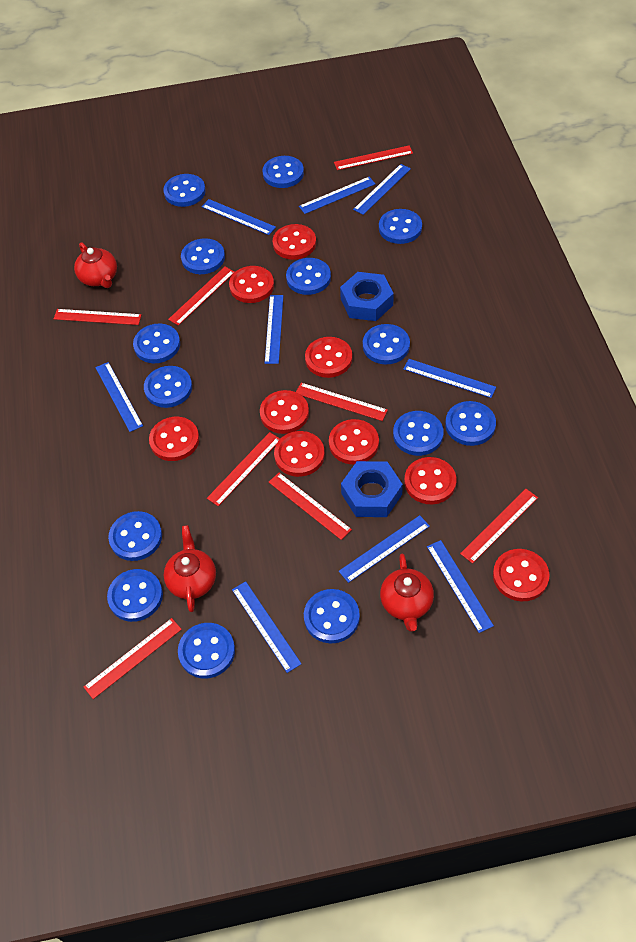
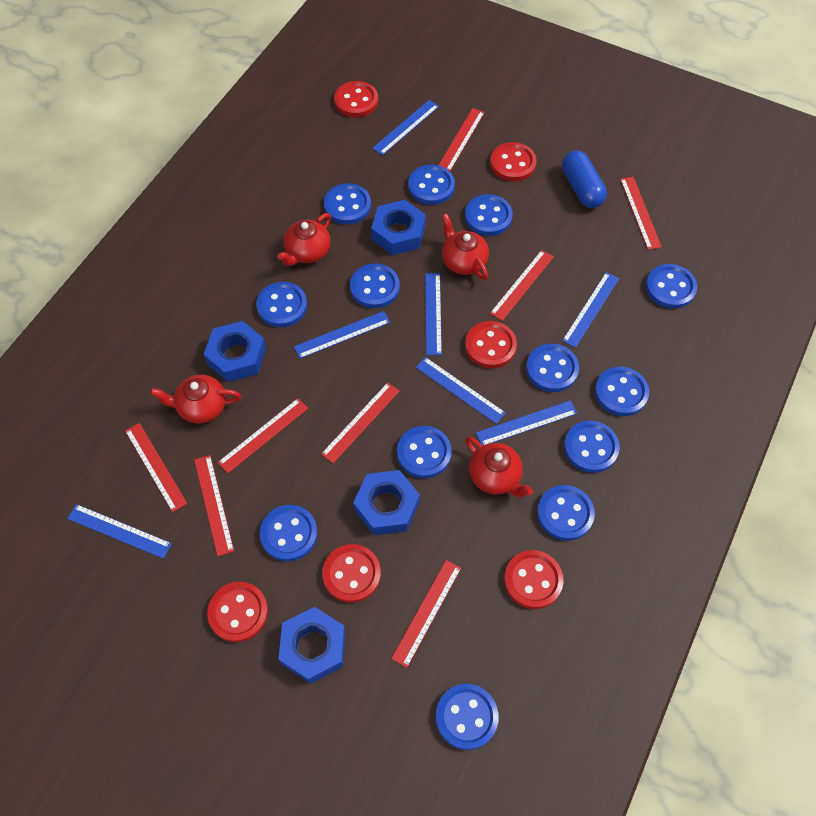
blue button: 14 -> 13
blue capsule: 0 -> 1
blue nut: 2 -> 4
blue ruler: 9 -> 7
red button: 9 -> 6
red teapot: 3 -> 4

